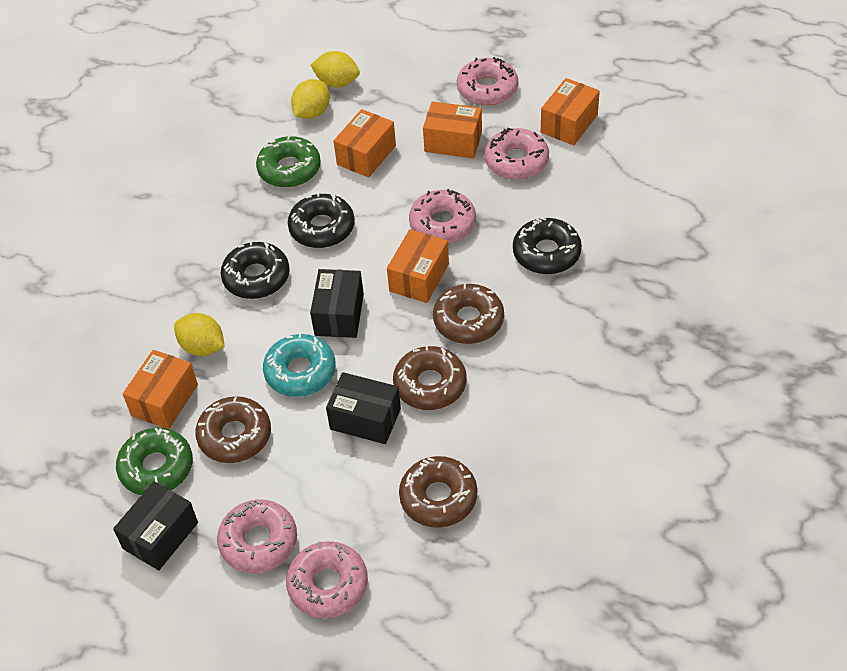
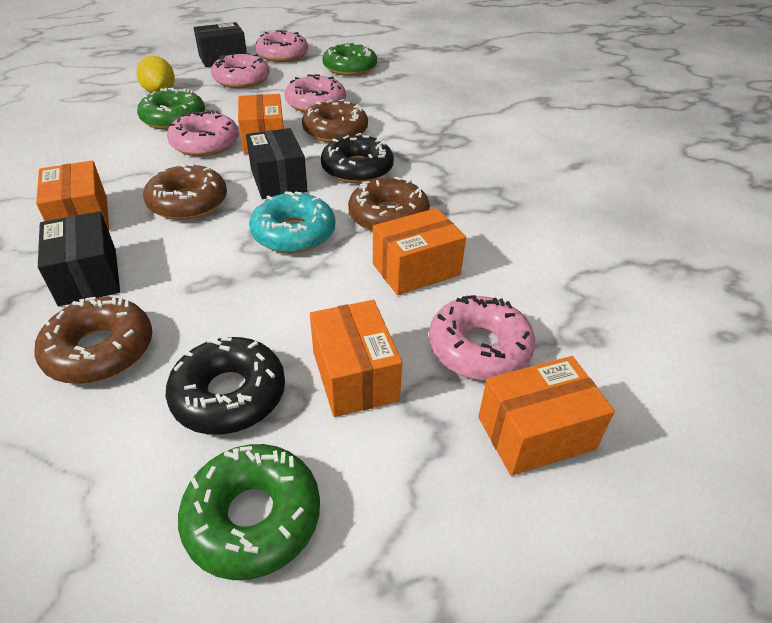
black donut: 3 -> 2
green donut: 2 -> 3
yellow lemon: 3 -> 1

